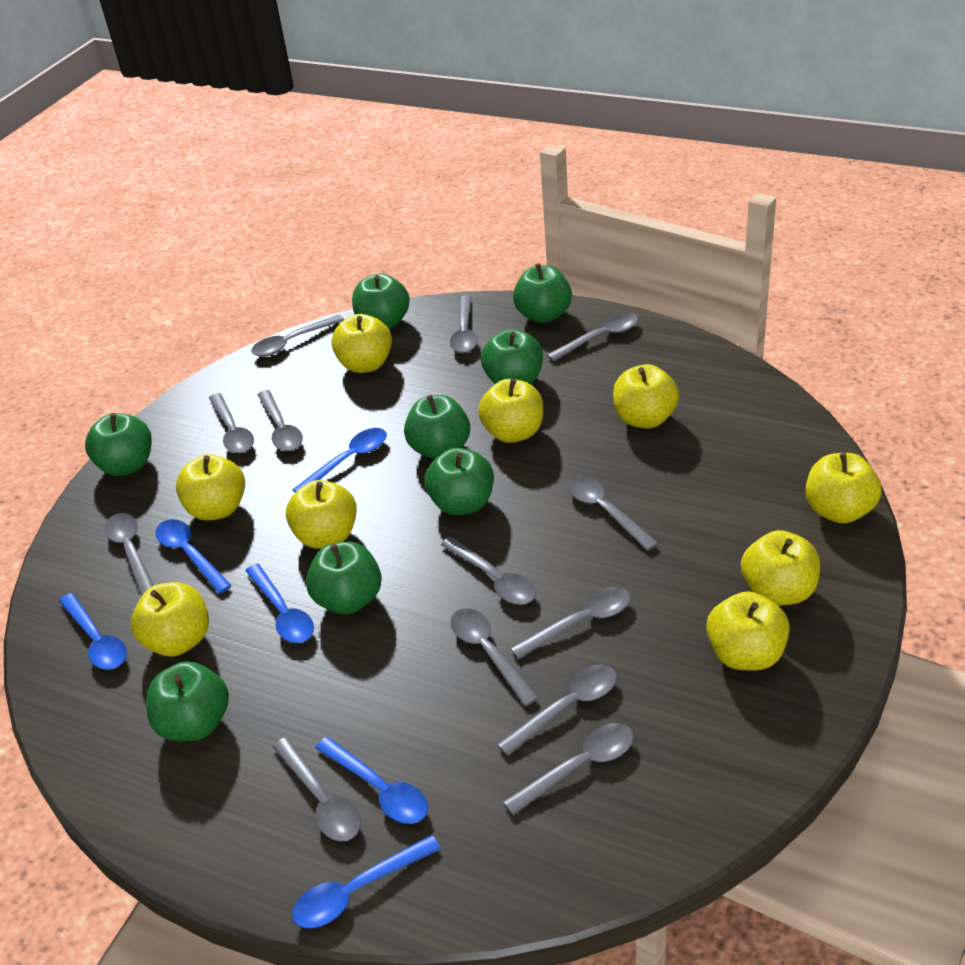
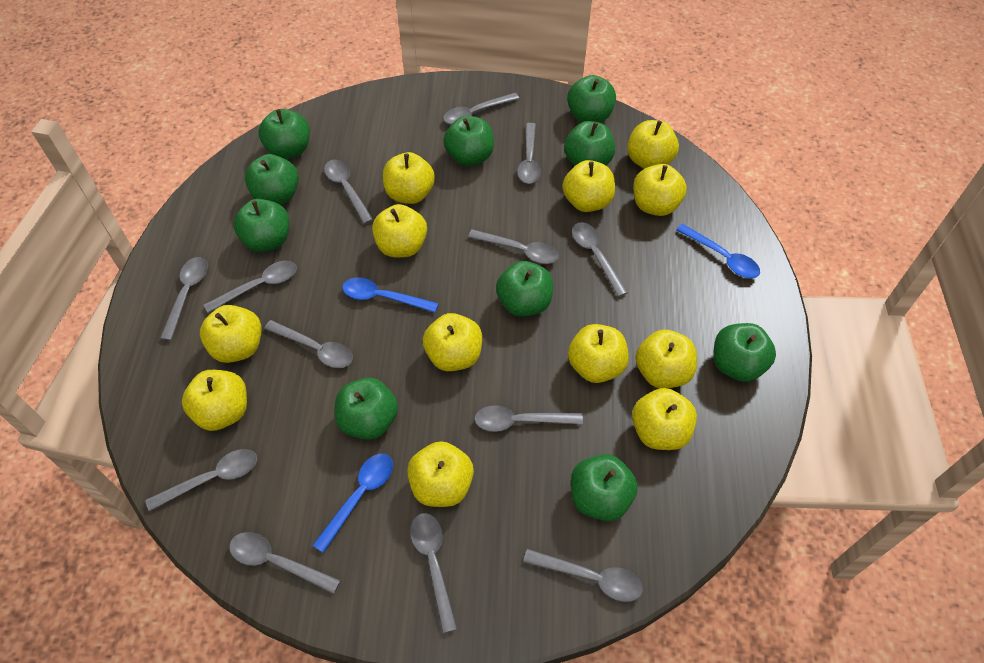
blue spoon: 6 -> 3
green apple: 8 -> 10
yellow apple: 9 -> 12

